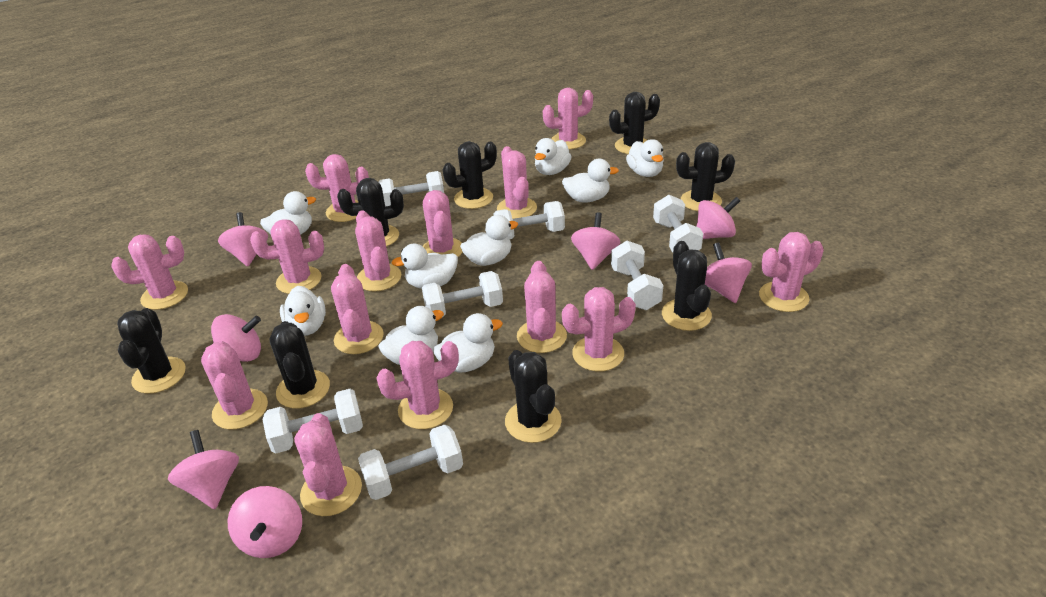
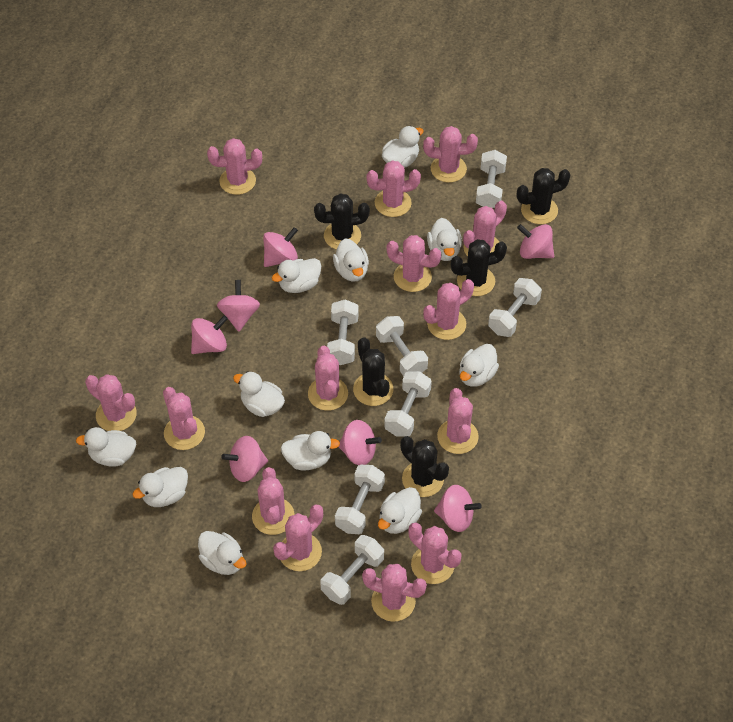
black cactus: 8 -> 5
white duck: 9 -> 11

